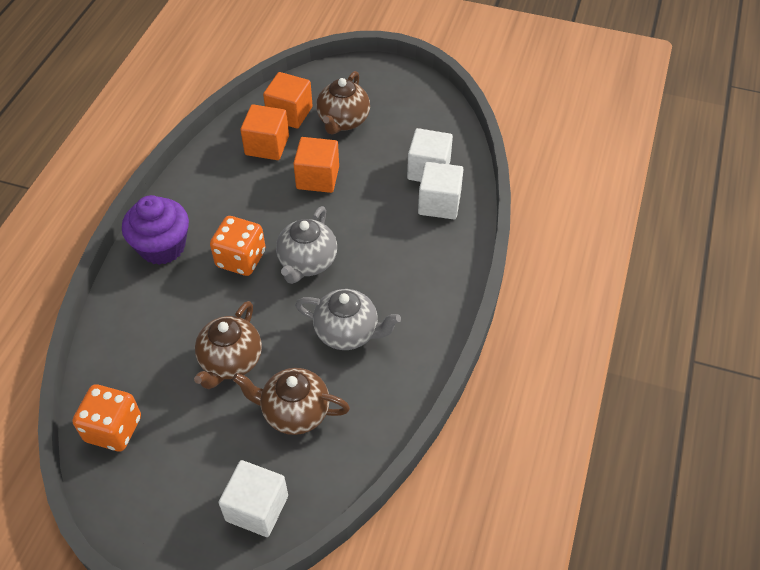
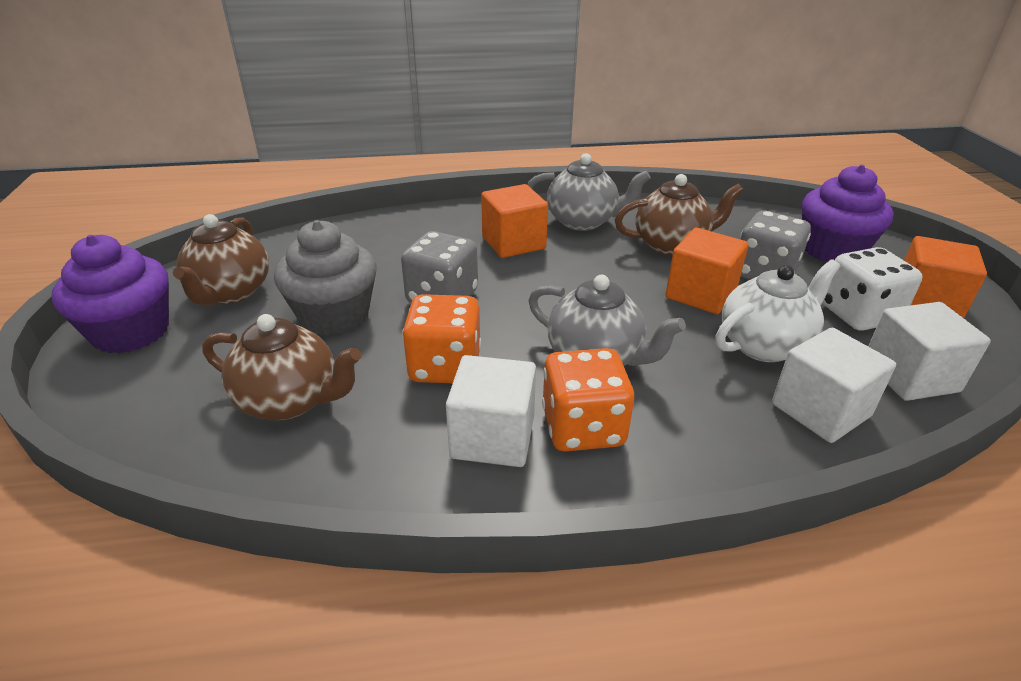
grey cupcake: 0 -> 1
grey dice: 0 -> 2
purple cupcake: 1 -> 2
white dice: 0 -> 1
white teapot: 0 -> 1

